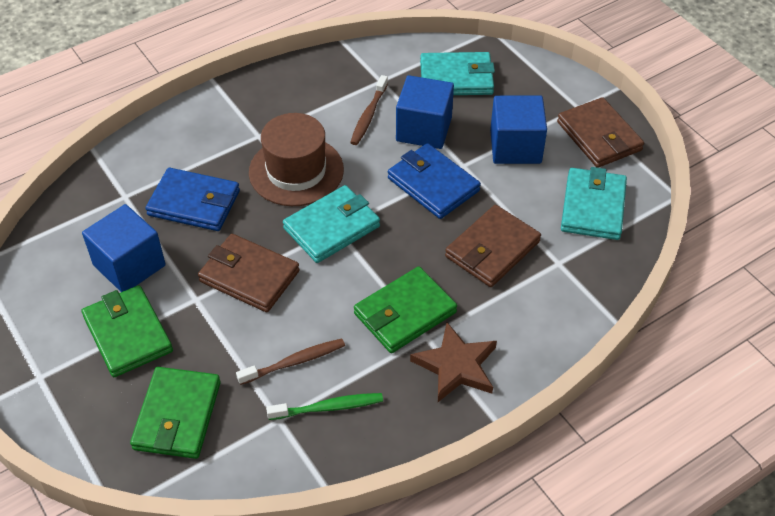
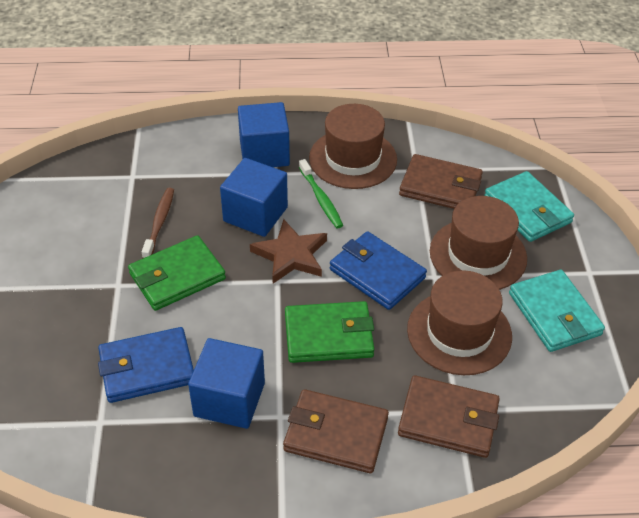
brown hat: 1 -> 3
brown toothbrush: 2 -> 1
green wallet: 3 -> 2
turquoise wallet: 3 -> 2

